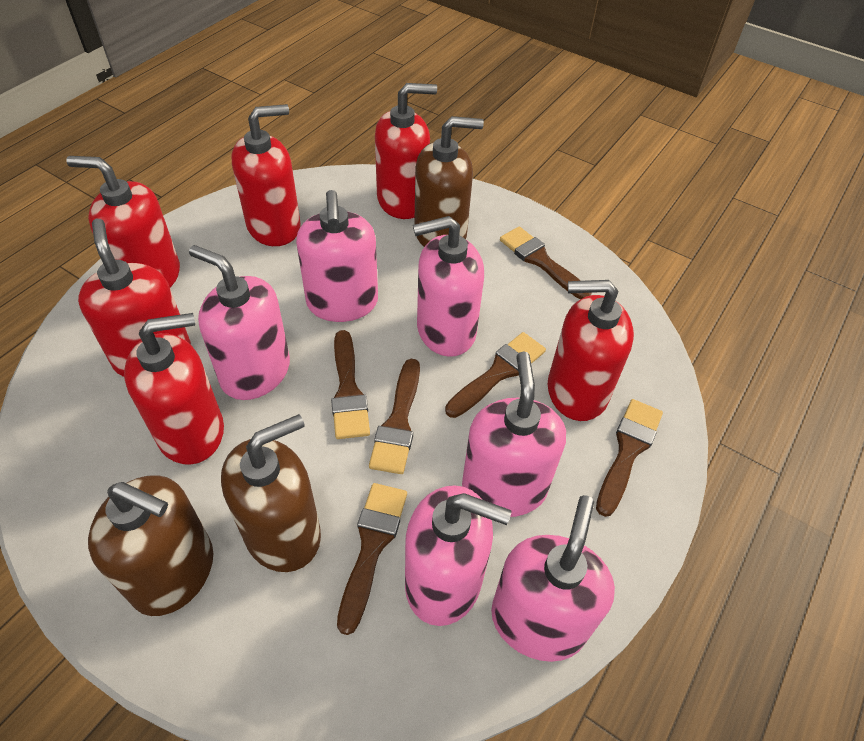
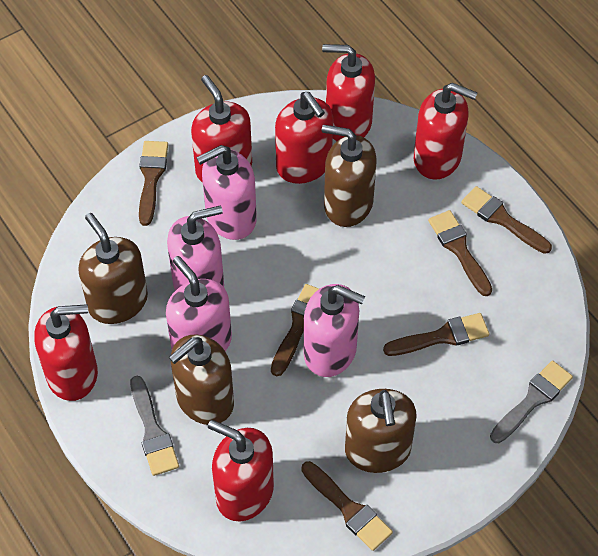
brown soap dispenser: 3 -> 4
grey brush: 0 -> 2
pink soap dispenser: 6 -> 4

